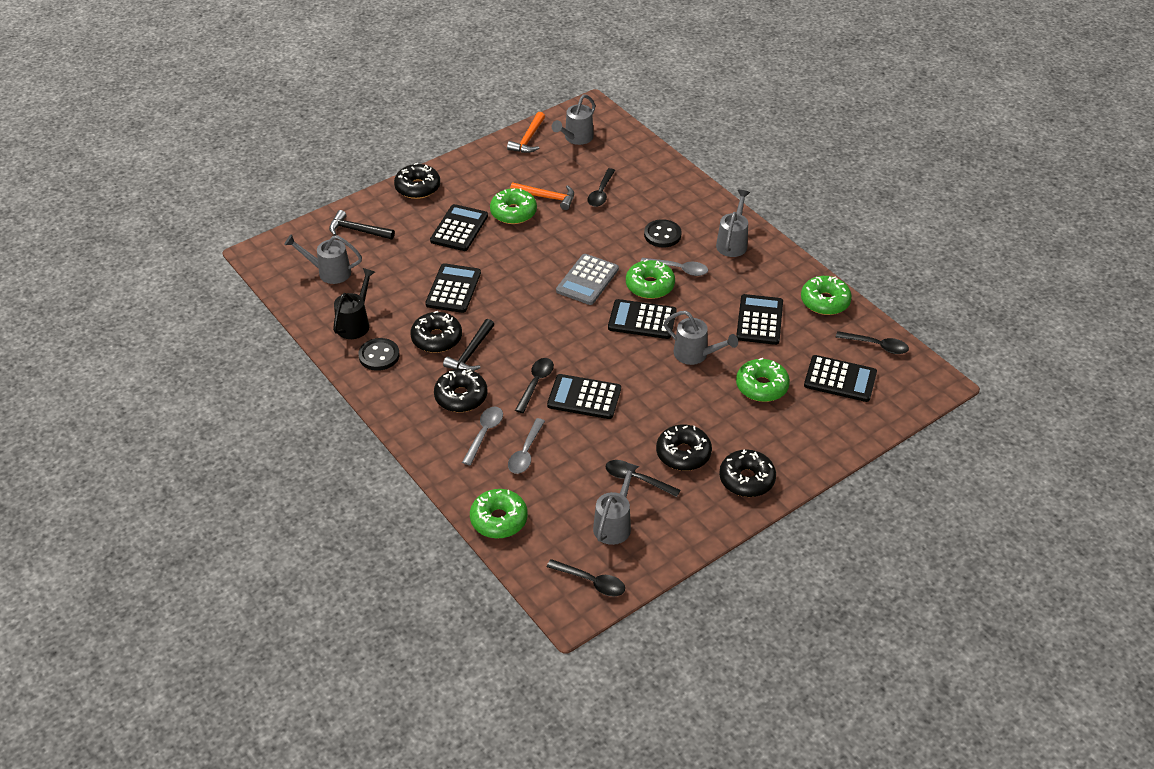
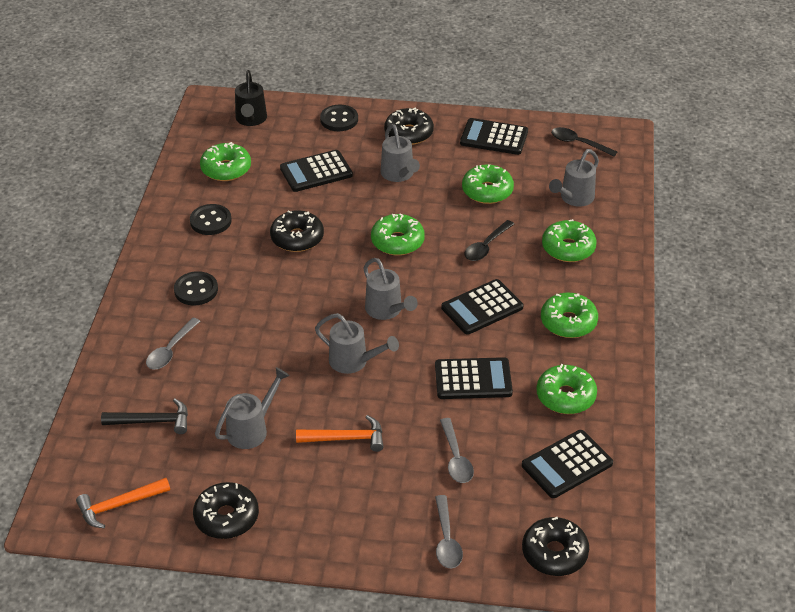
black button: 2 -> 3
black calculator: 6 -> 5
black donut: 5 -> 4
black hammer: 2 -> 1
black spoon: 5 -> 2
green donut: 5 -> 6
grey calculator: 1 -> 0

